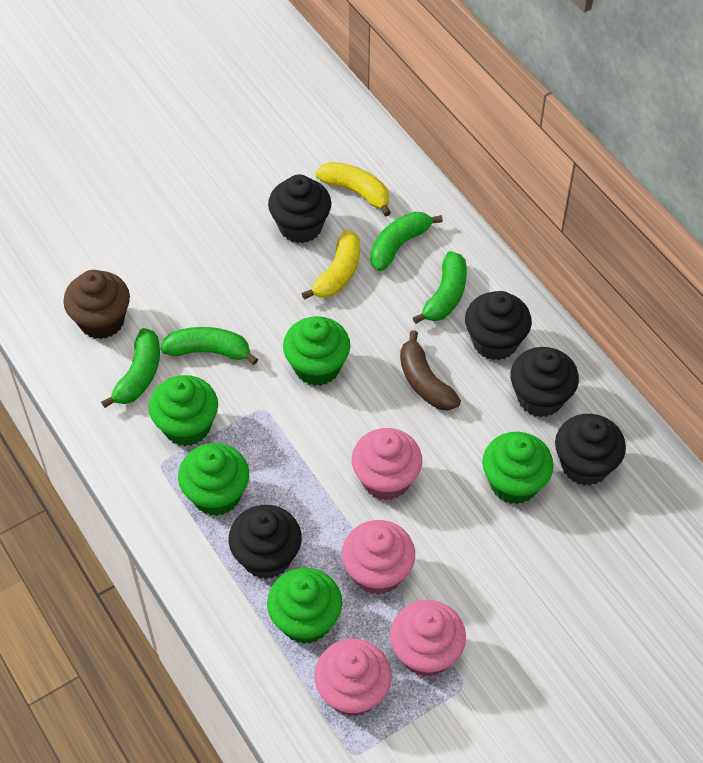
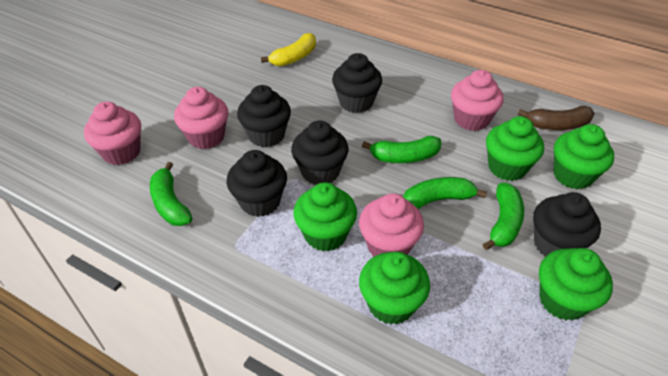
brown cupcake: 1 -> 0
yellow banana: 2 -> 1

